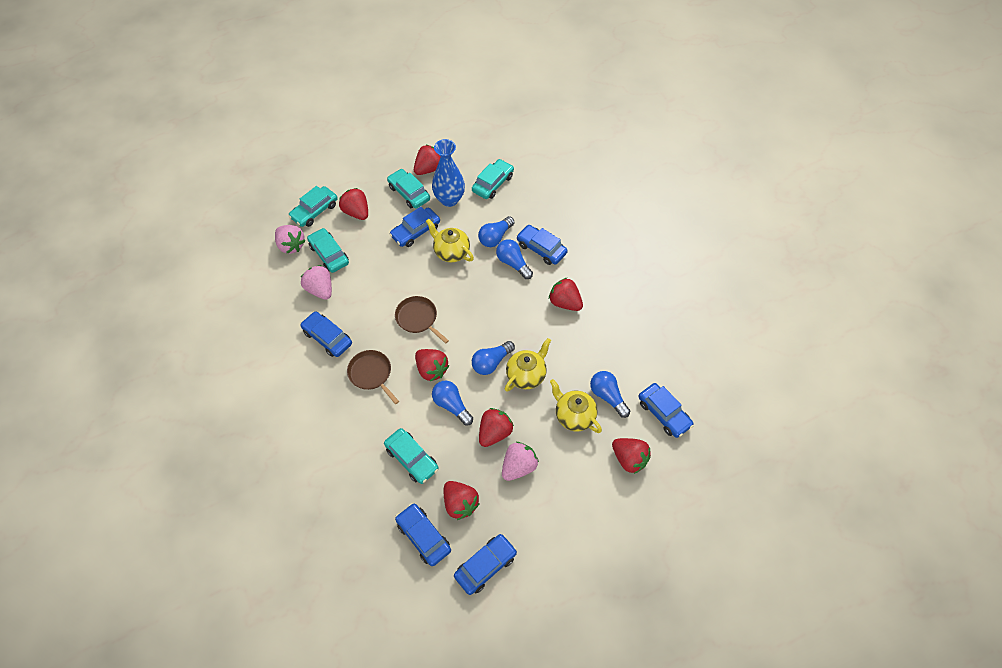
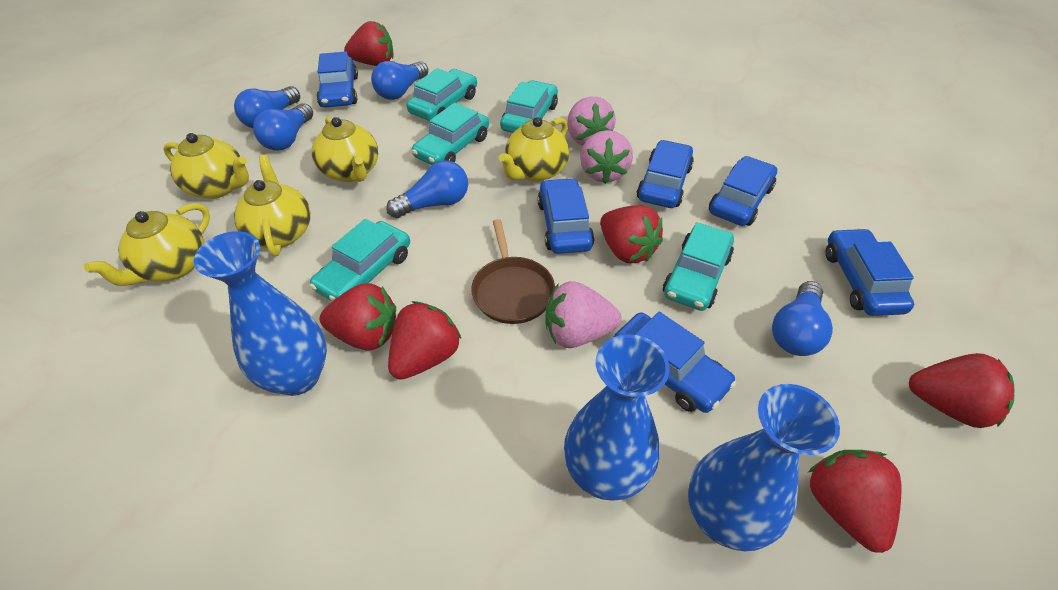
blue vase: 1 -> 3
brown pan: 2 -> 1
red strawberry: 7 -> 6
yellow teapot: 3 -> 5

